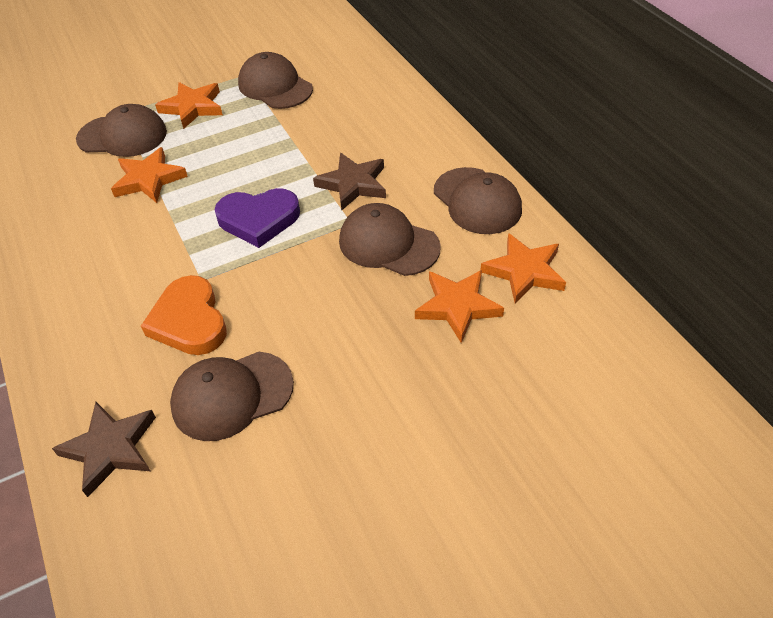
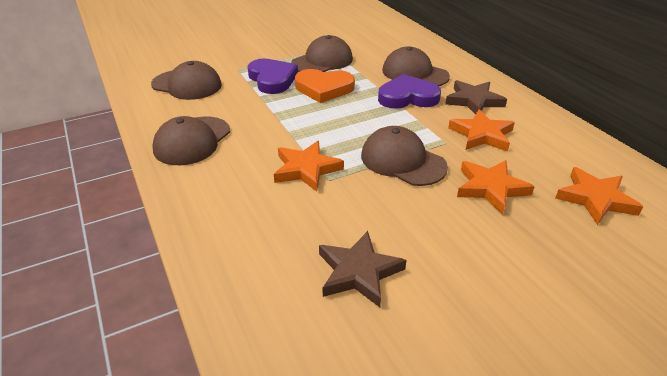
purple heart: 1 -> 2

